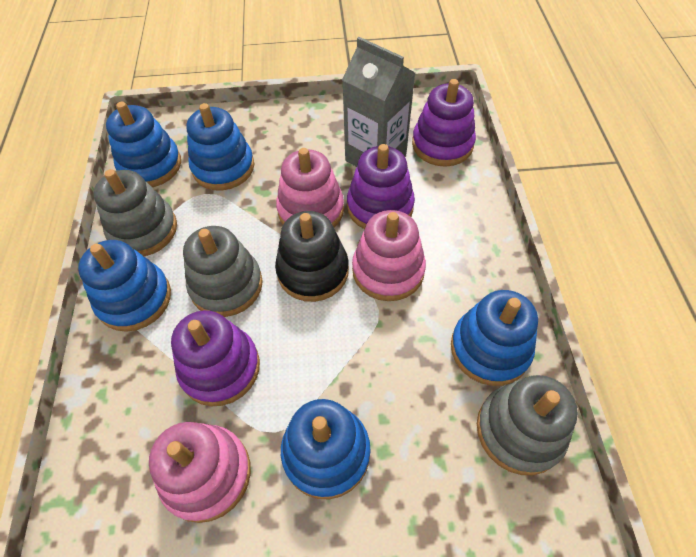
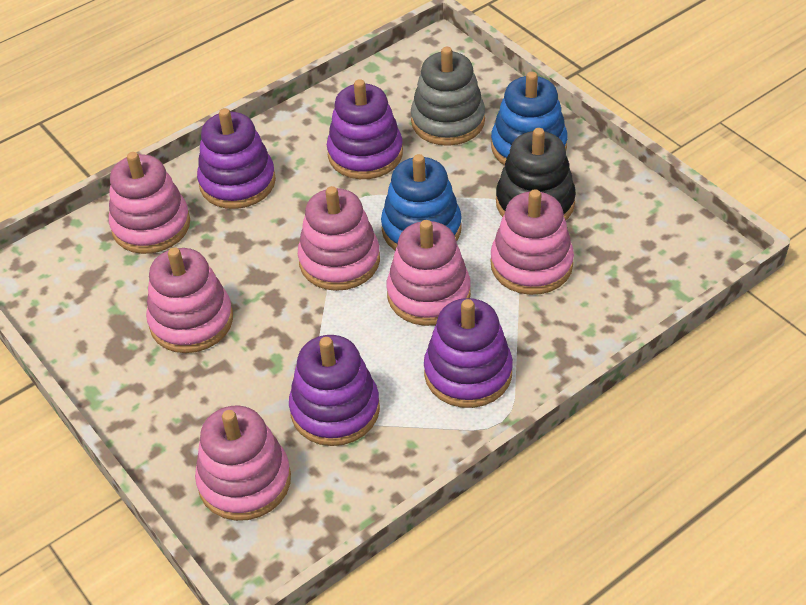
blue stacking toy: 5 -> 2
grey carton: 1 -> 0
grey stacking toy: 3 -> 1
pink stacking toy: 3 -> 6
purple stacking toy: 3 -> 4

